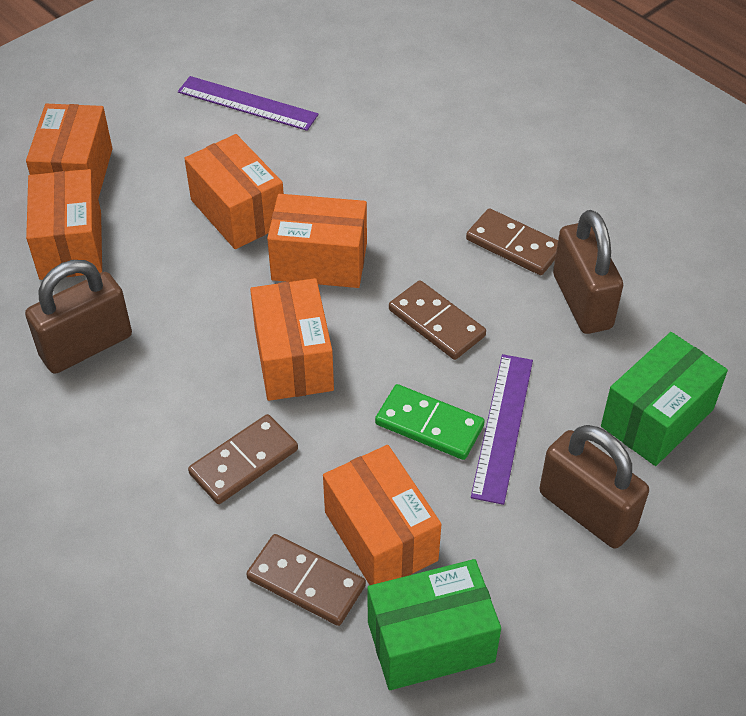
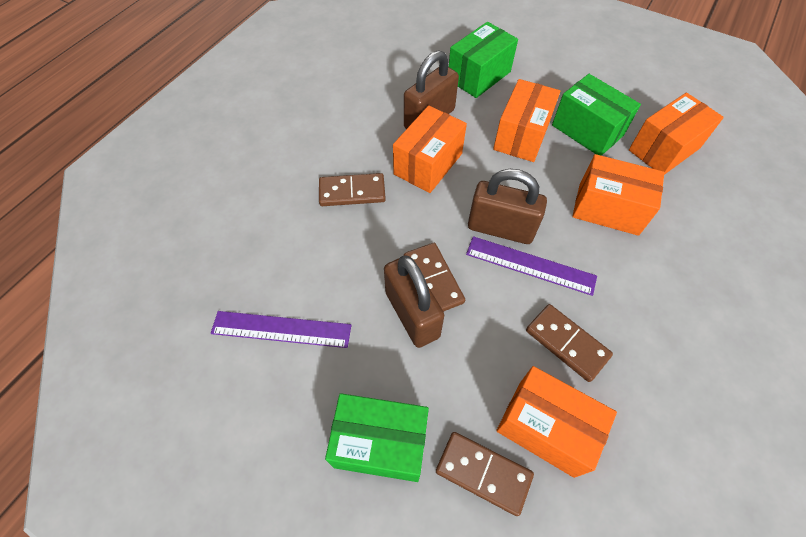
green box: 2 -> 3
green domino: 1 -> 0
orange box: 6 -> 5

